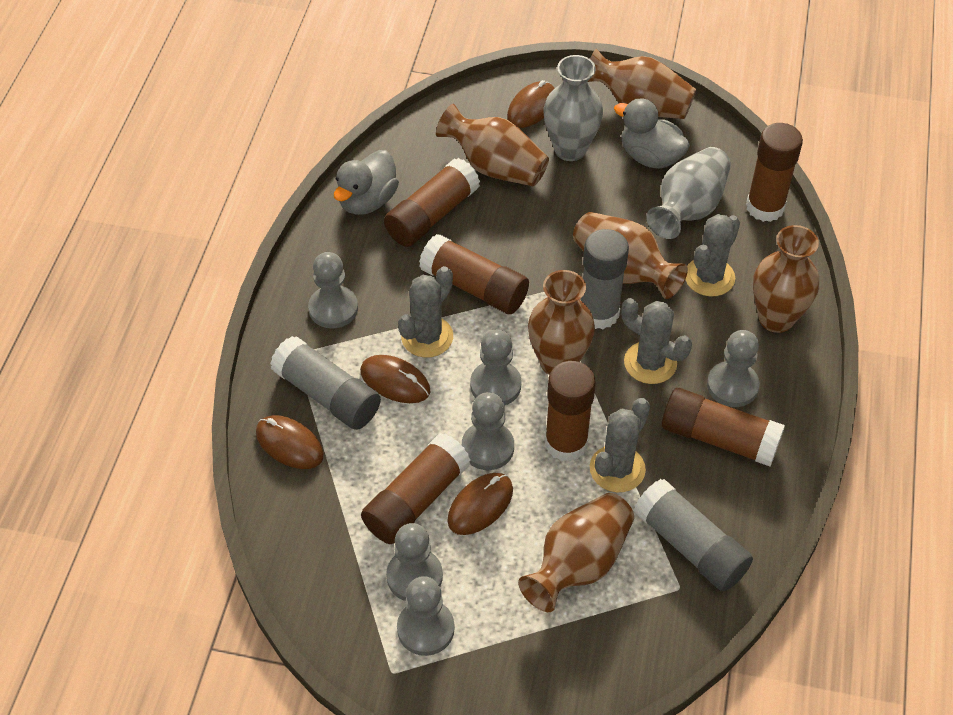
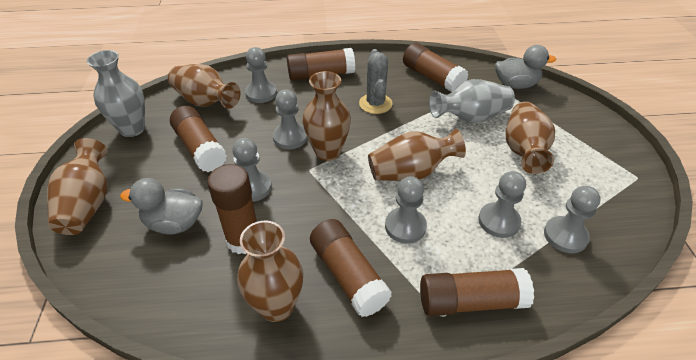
brown mouse: 4 -> 0
grey cactus: 4 -> 1
grey glue stick: 3 -> 0

